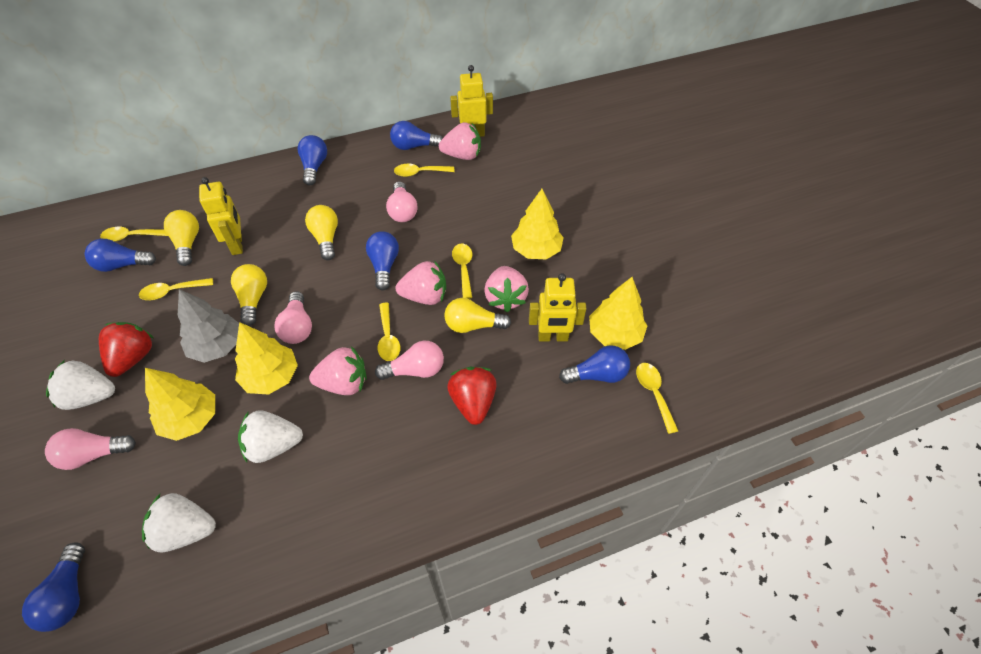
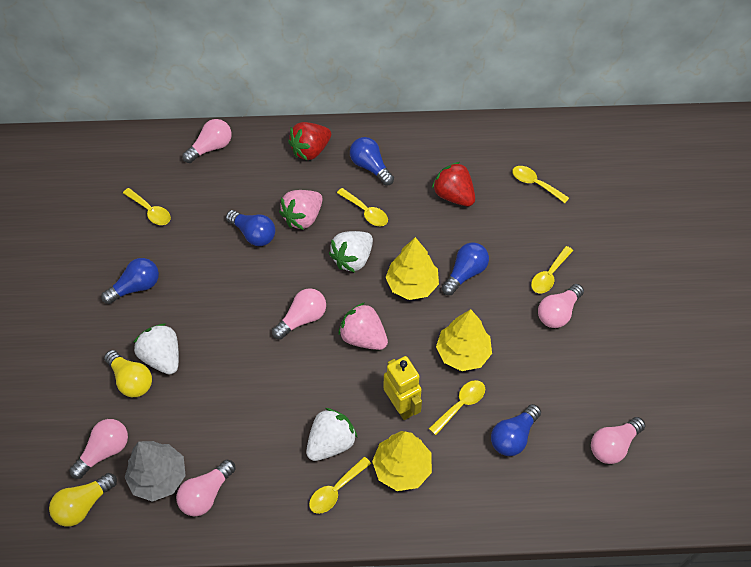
blue light bulb: 6 -> 5
pink light bulb: 4 -> 6
pink strawberry: 4 -> 2
yellow light bulb: 4 -> 2
yellow robot: 3 -> 1
yellow tree: 4 -> 3

